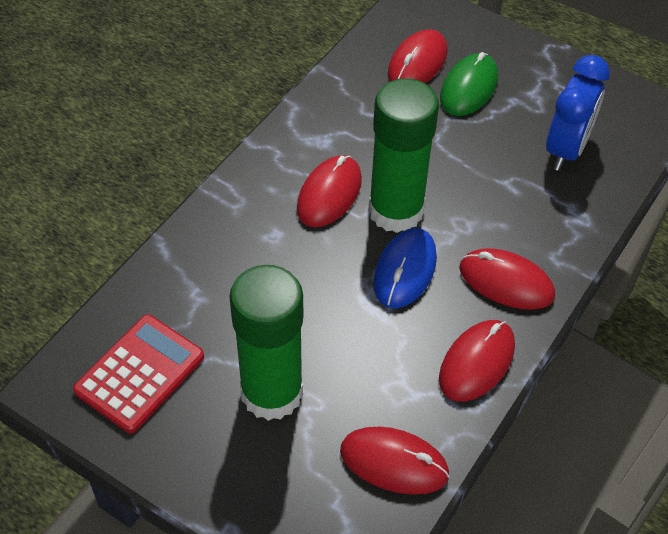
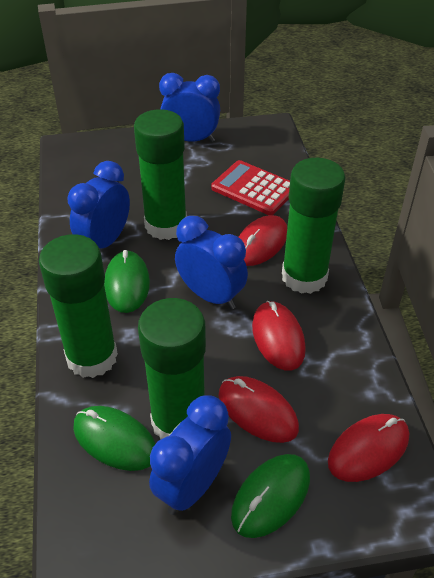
blue clock: 1 -> 4
blue mouse: 1 -> 0
green glue stick: 2 -> 4
green mouse: 1 -> 3
red mouse: 5 -> 4

